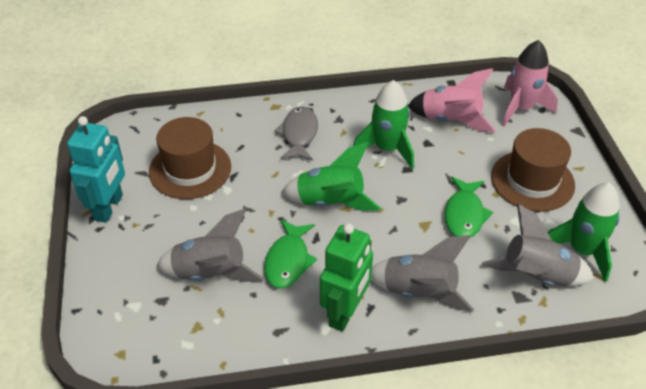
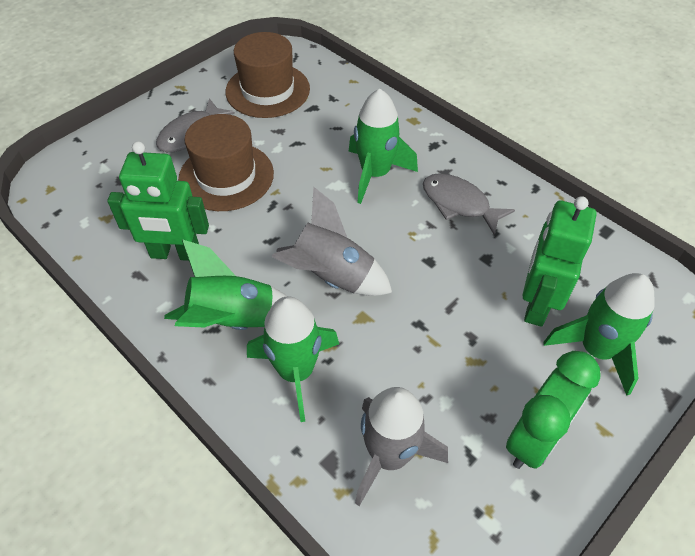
green clock: 0 -> 1
green fish: 2 -> 0
green robot: 1 -> 2
green rocket: 3 -> 4
grey fish: 1 -> 2
grey rocket: 3 -> 2
pink rocket: 2 -> 0
turquoise robot: 1 -> 0

